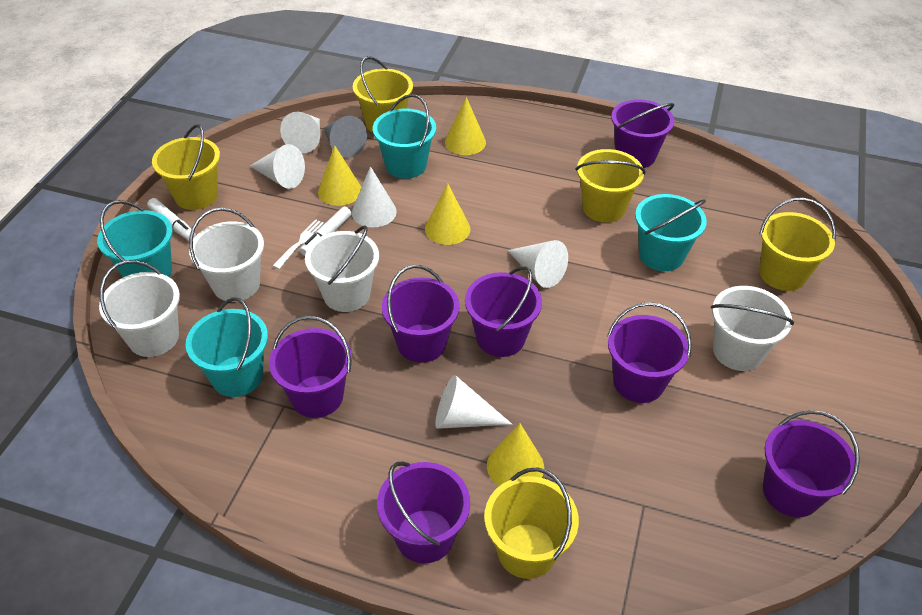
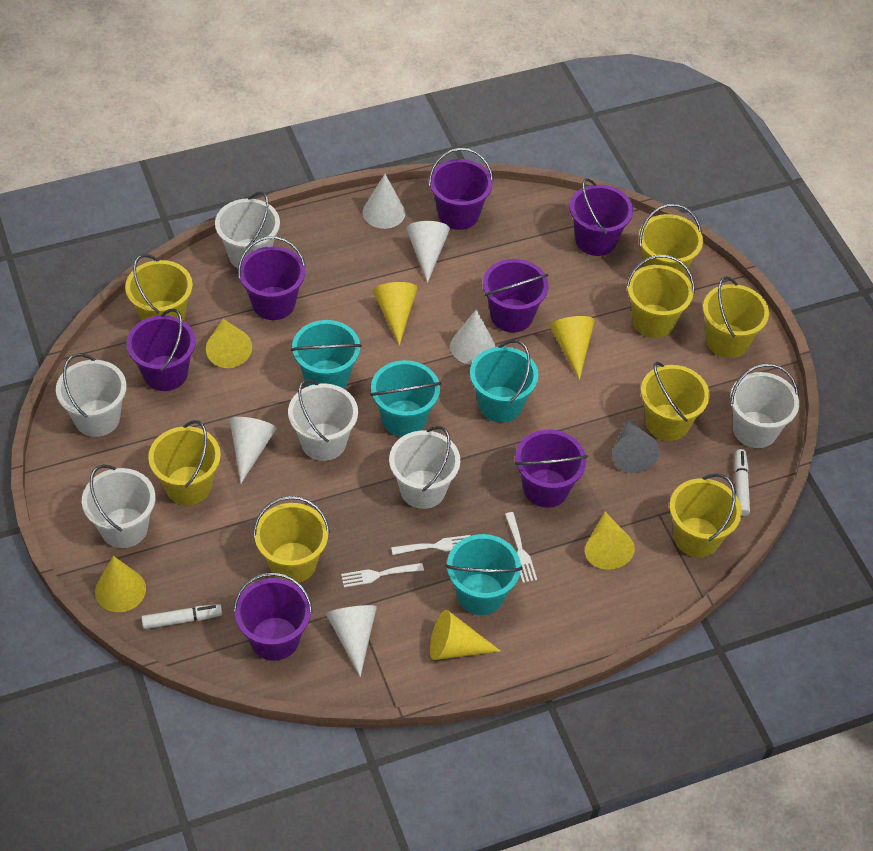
white bucket: 4 -> 6
white fork: 1 -> 3
yellow bucket: 5 -> 8
yellow cone: 4 -> 6

